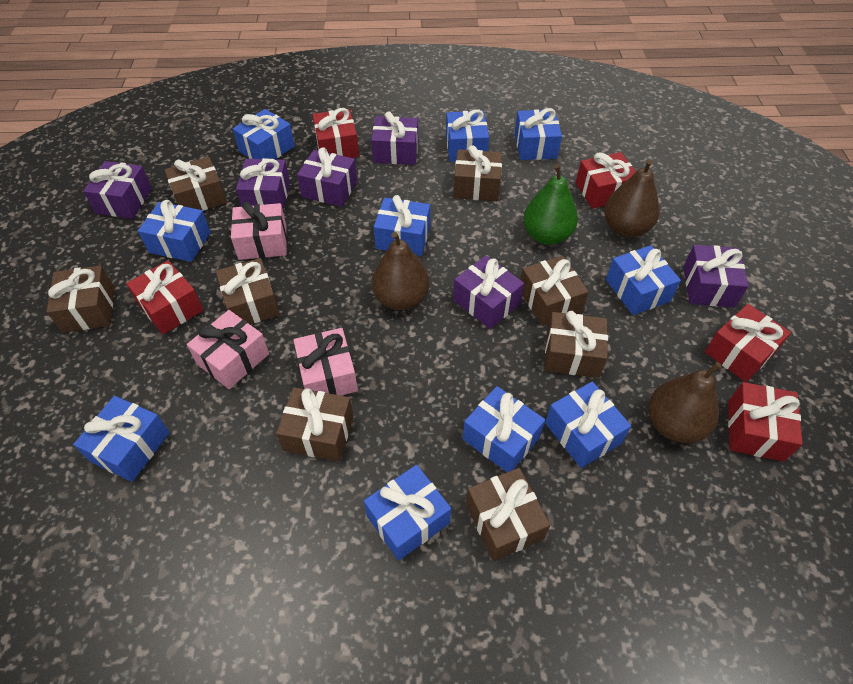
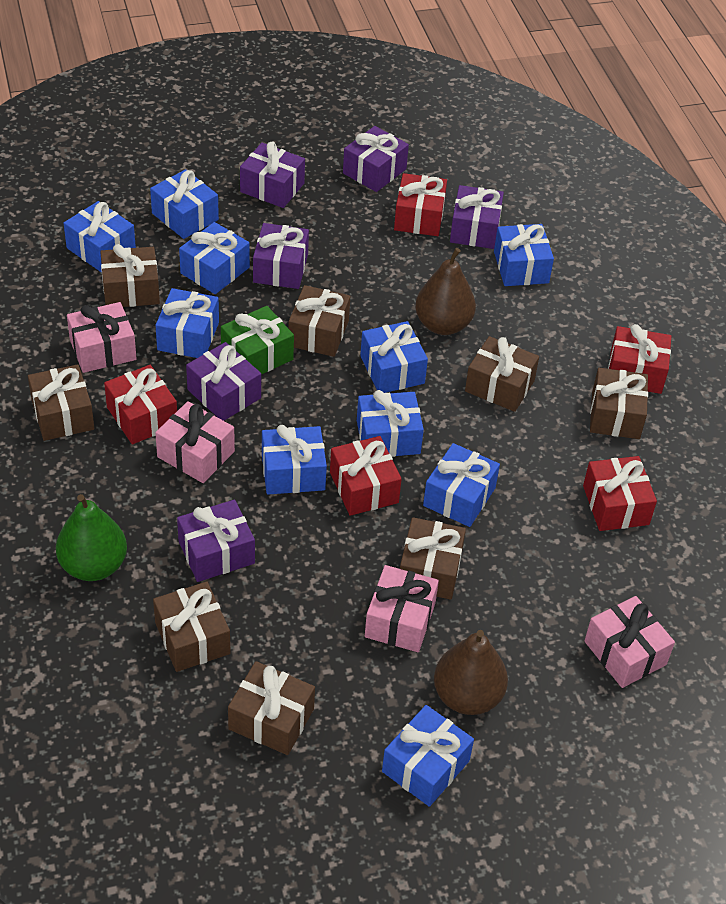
brown pear: 3 -> 2
green gift: 0 -> 1
pink gift: 3 -> 4

